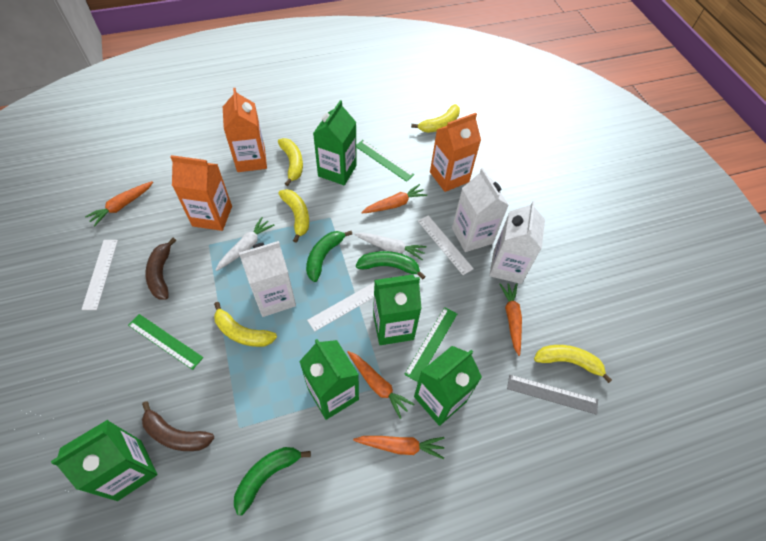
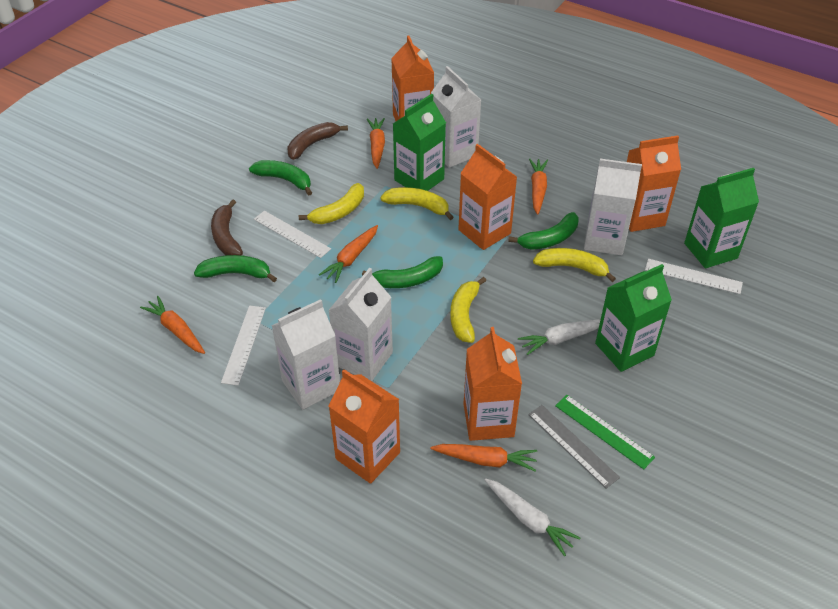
green banana: 3 -> 4
green carton: 5 -> 3
green ruler: 3 -> 1
orange carton: 3 -> 5
white carton: 3 -> 4
yellow banana: 5 -> 4

